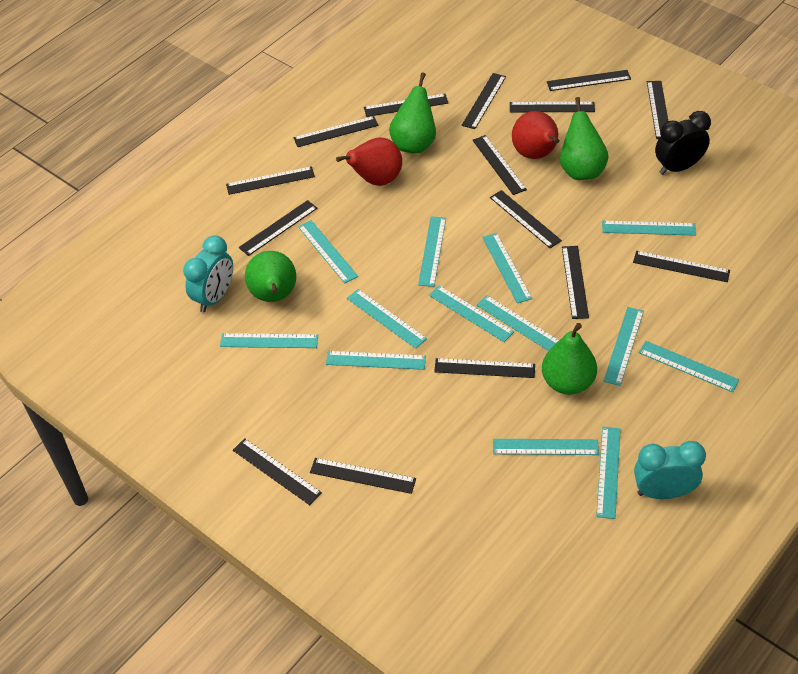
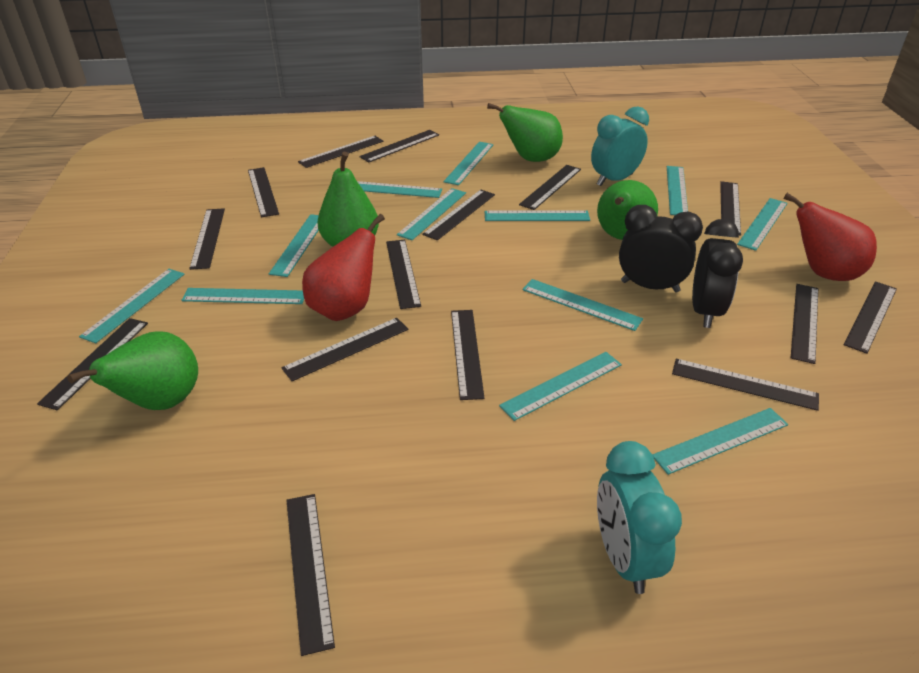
black clock: 1 -> 2
turquoise ruler: 13 -> 12

